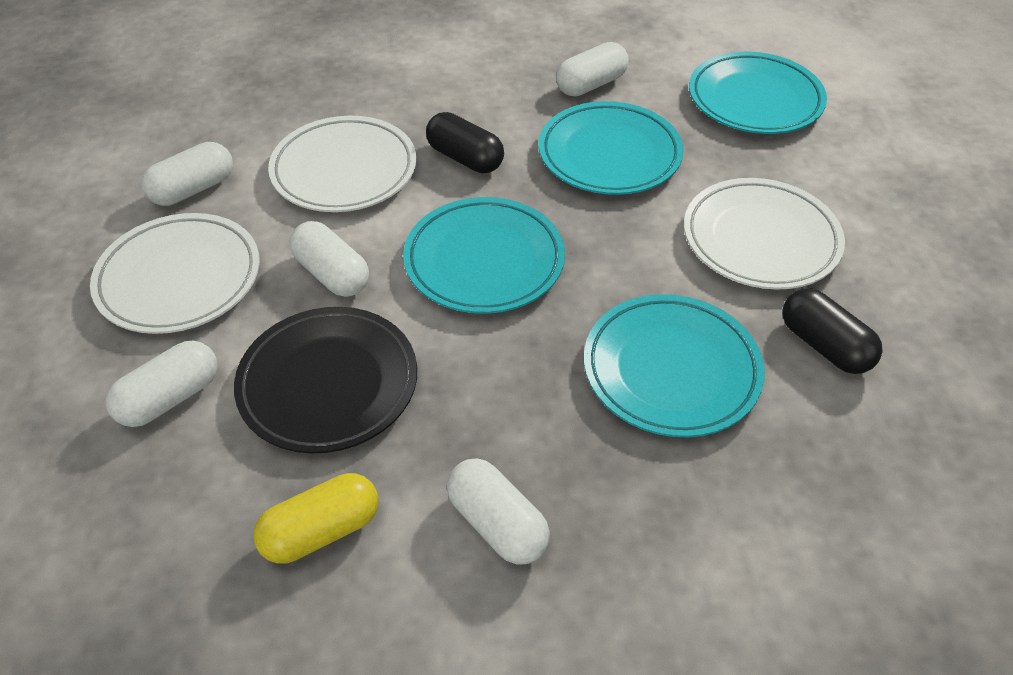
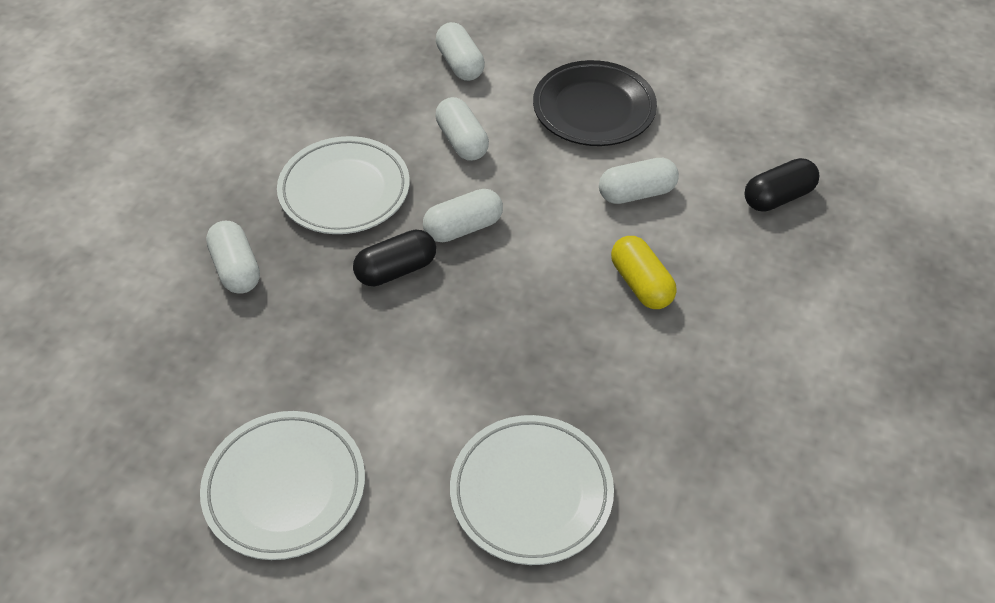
turquoise plate: 4 -> 0

